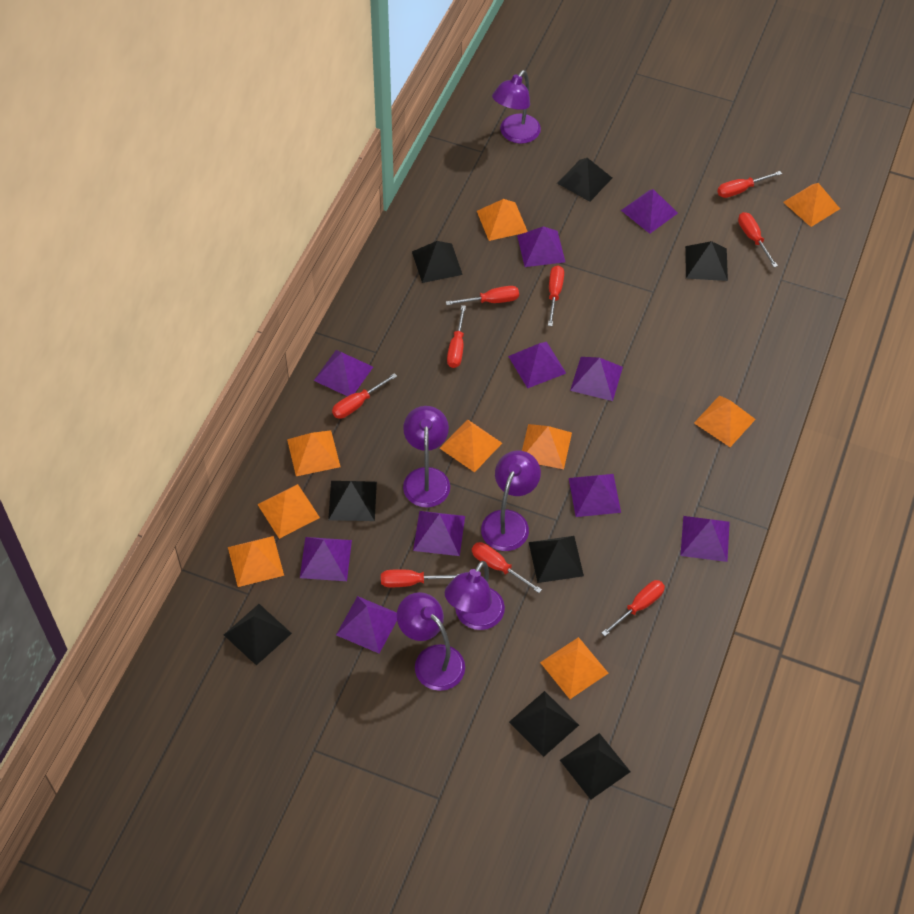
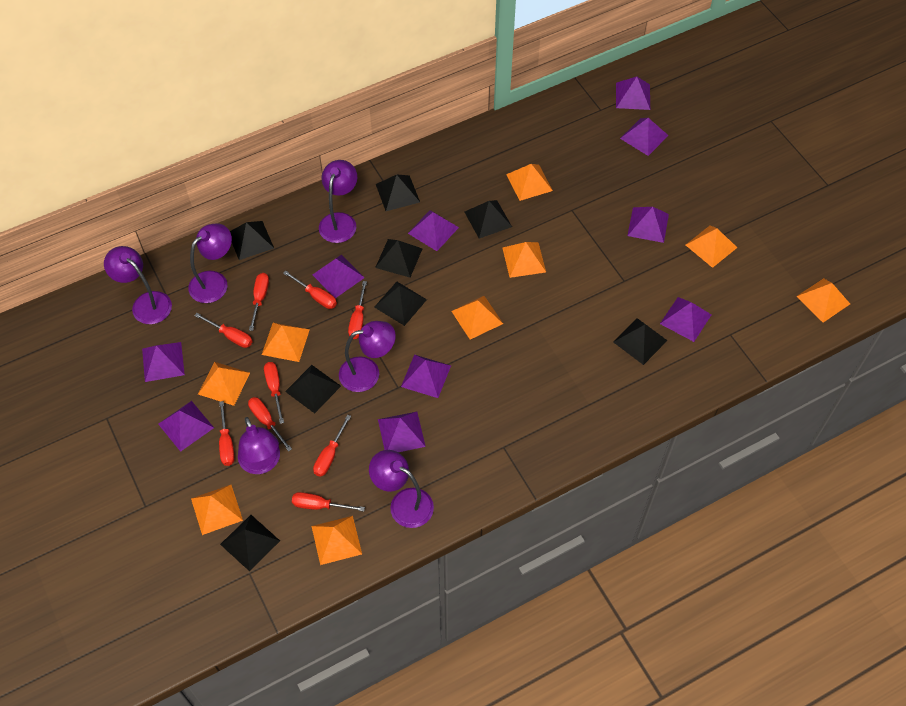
purple lamp: 5 -> 6

